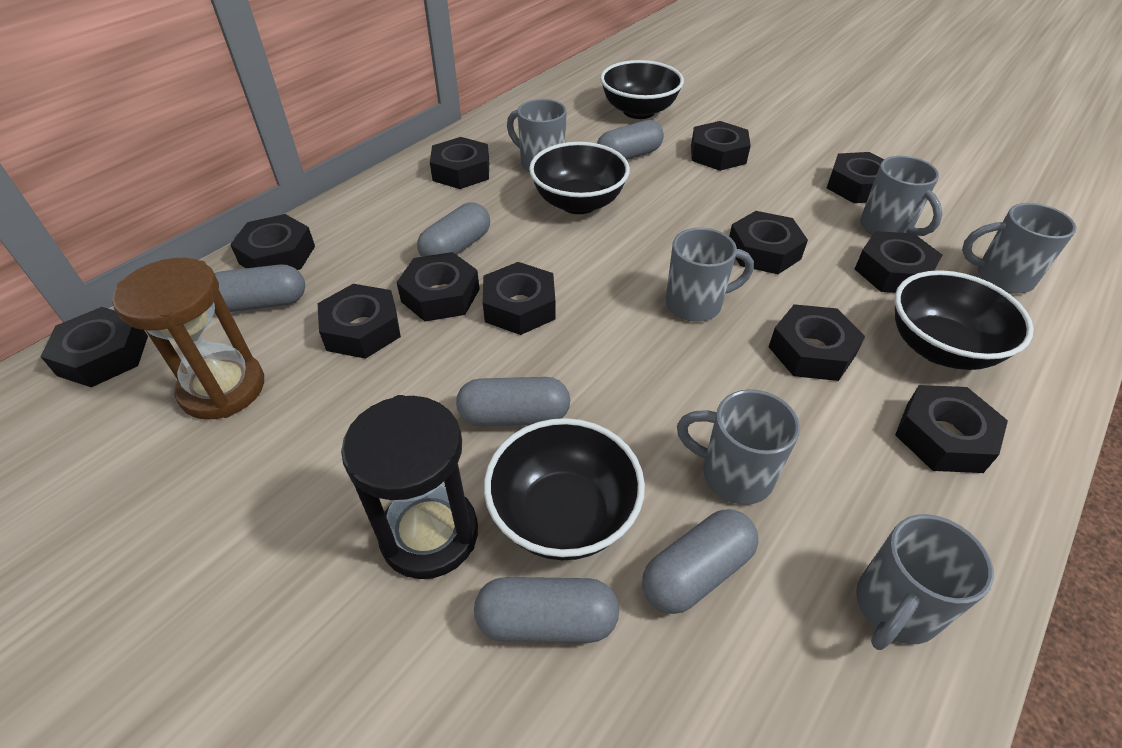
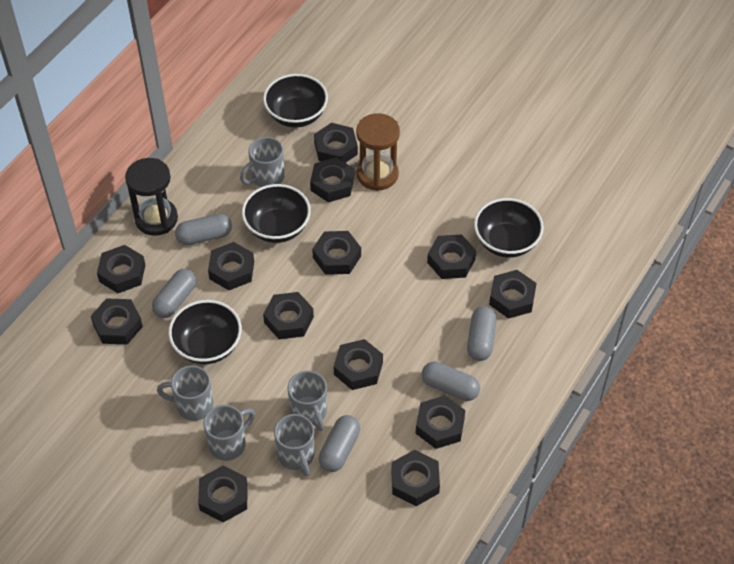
black nut: 12 -> 13
grey capsule: 6 -> 5
grey mug: 6 -> 5

